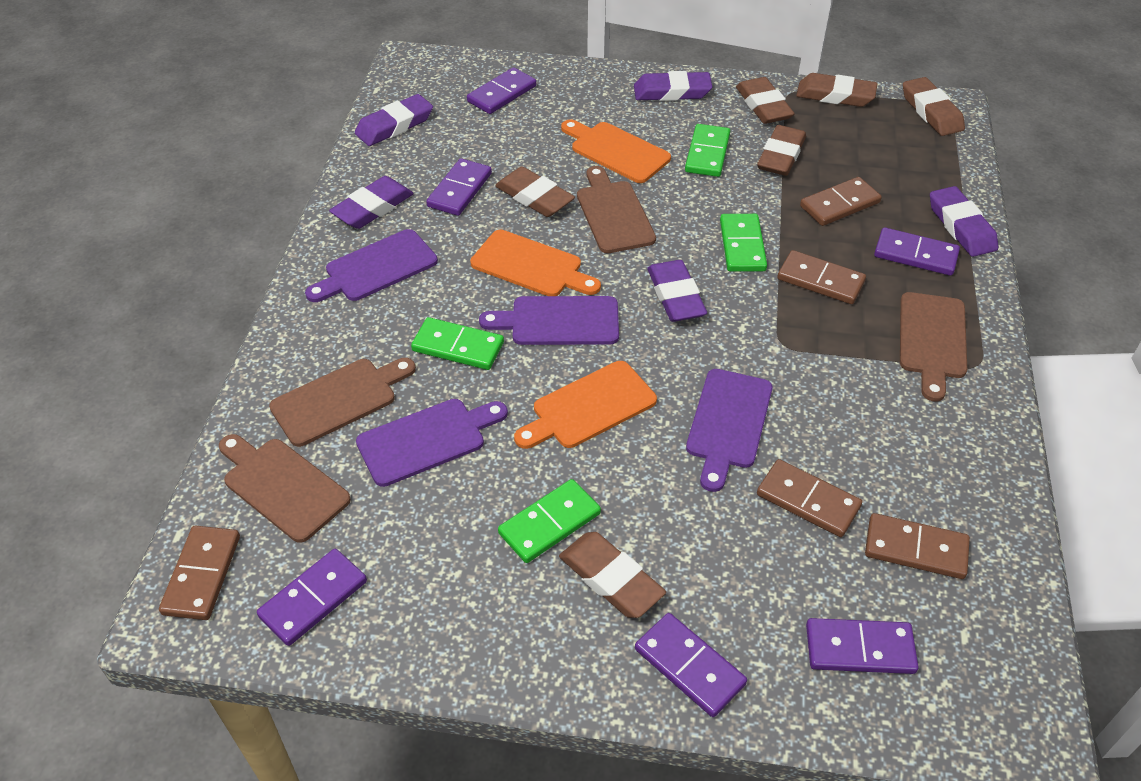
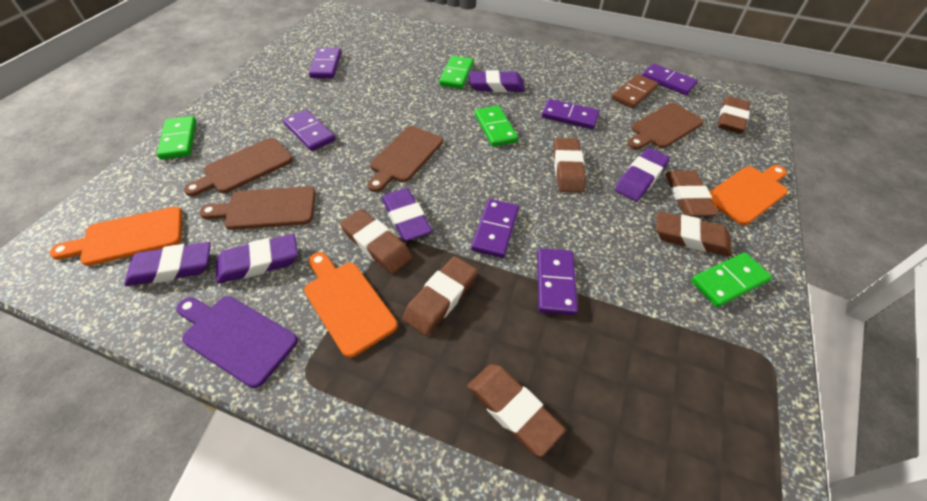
brown domino: 5 -> 1
brown eraser: 6 -> 7
purple cutting board: 4 -> 1

